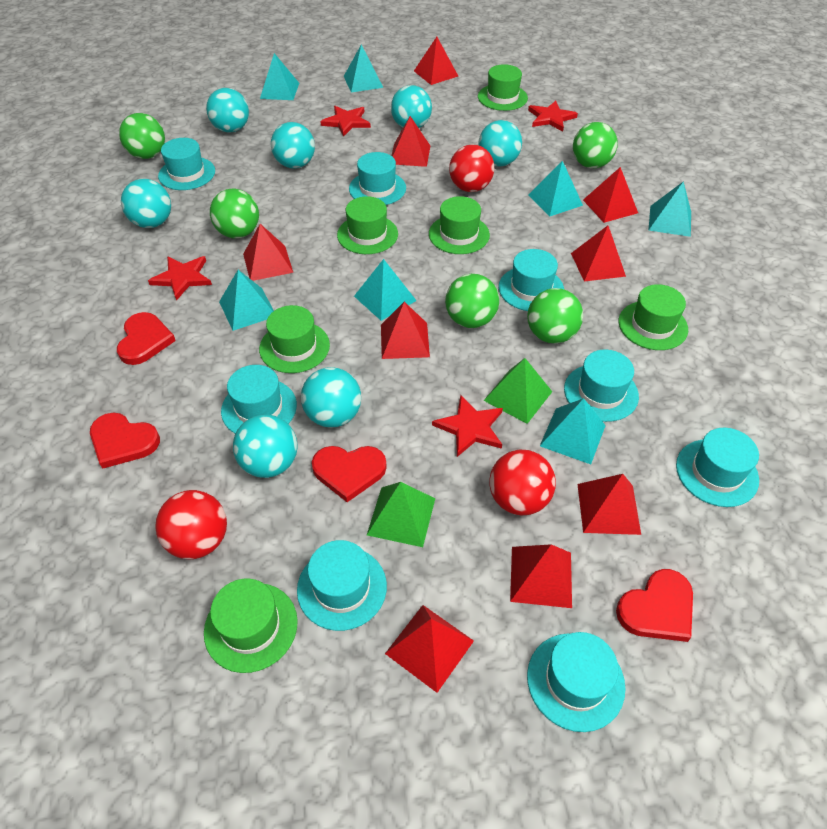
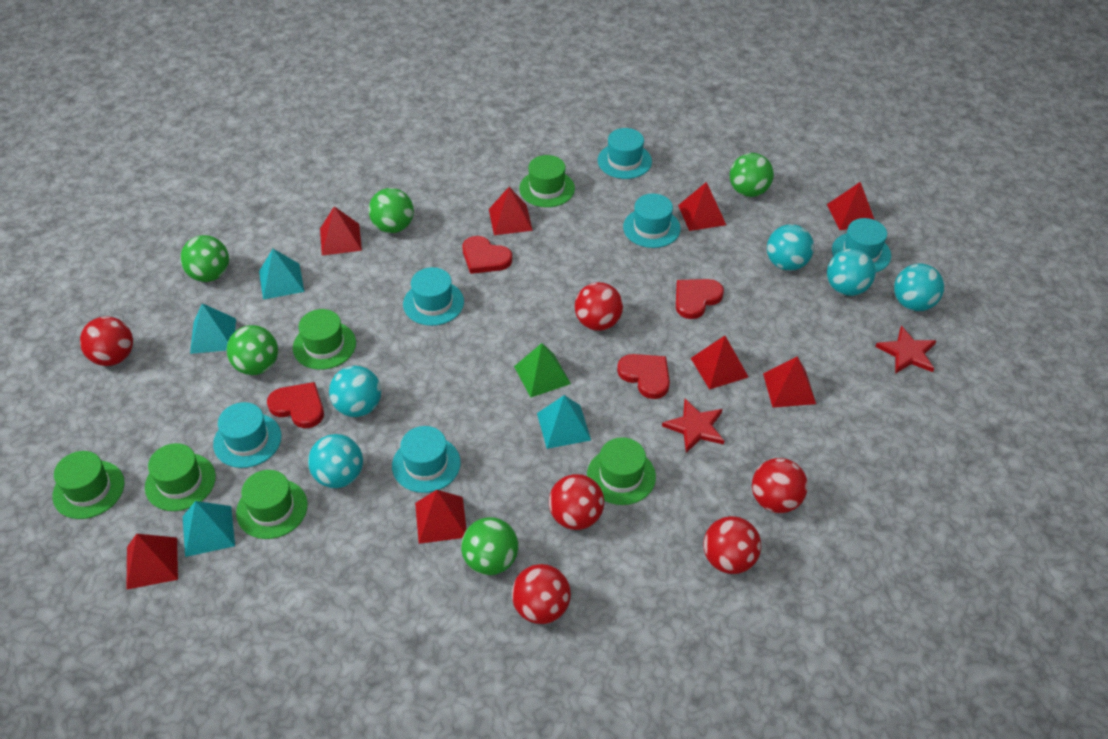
green pyramid: 2 -> 1
red ball: 3 -> 6
red pyramid: 9 -> 8
red star: 4 -> 2
turquoise ball: 7 -> 5
turquoise hat: 8 -> 6
turquoise pyramid: 7 -> 4

